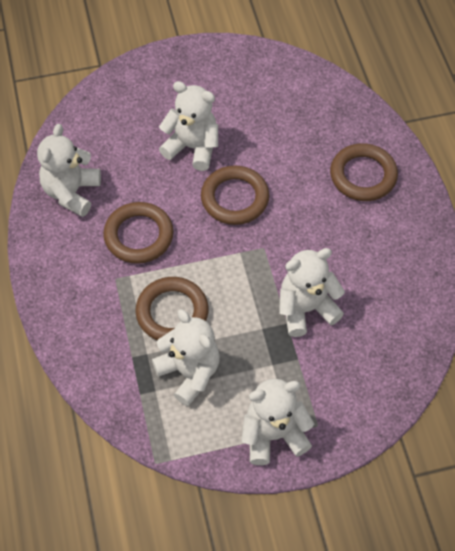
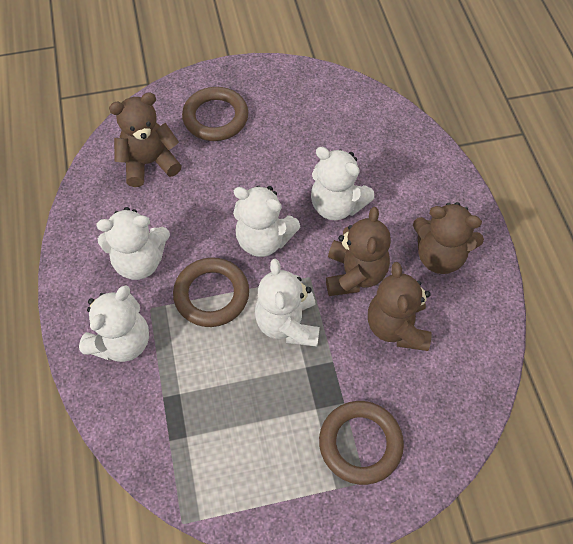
brown ring: 4 -> 3
brown teddy bear: 0 -> 4

